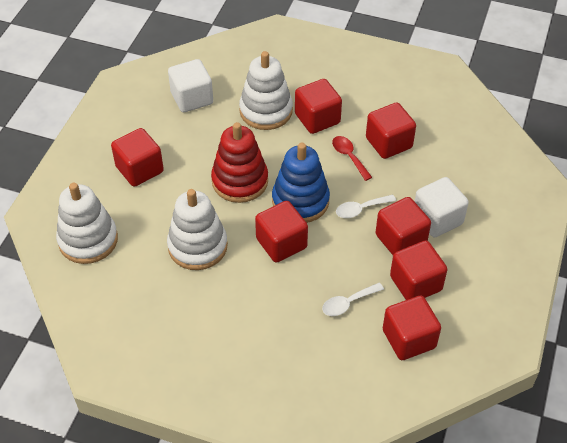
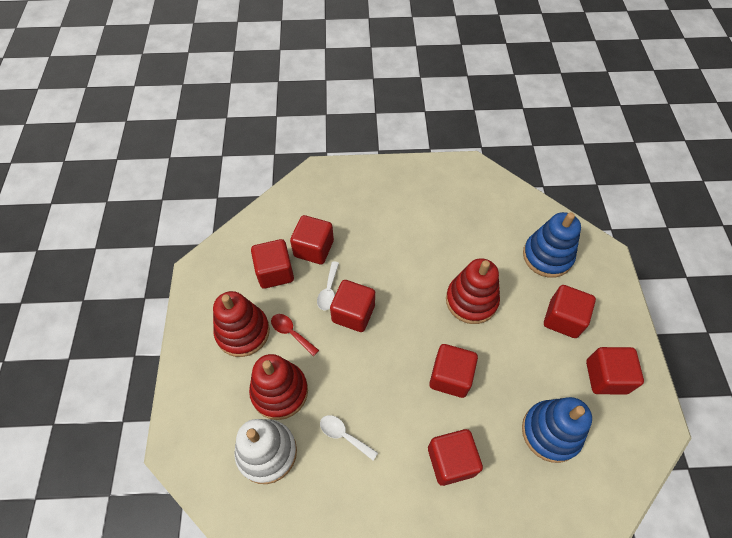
blue stacking toy: 1 -> 2
red stacking toy: 1 -> 3
white cube: 2 -> 0
white stacking toy: 3 -> 1

